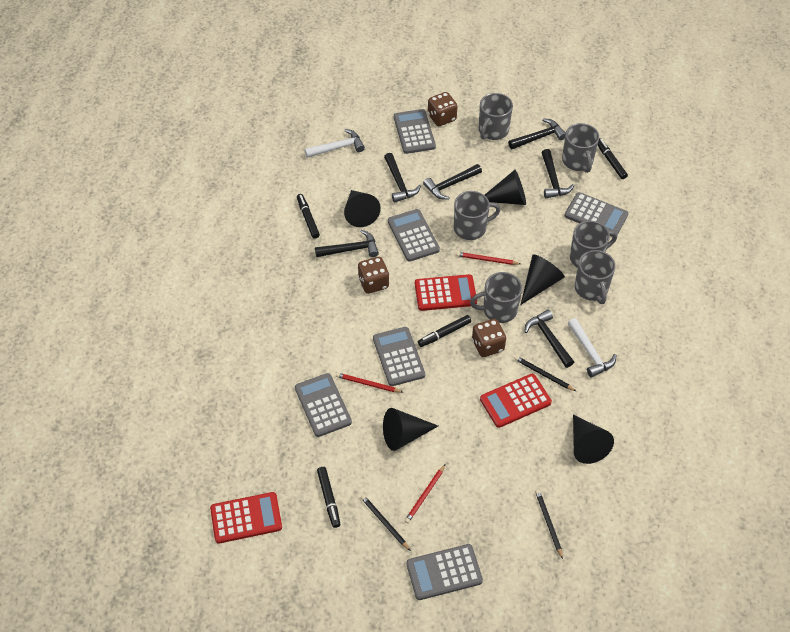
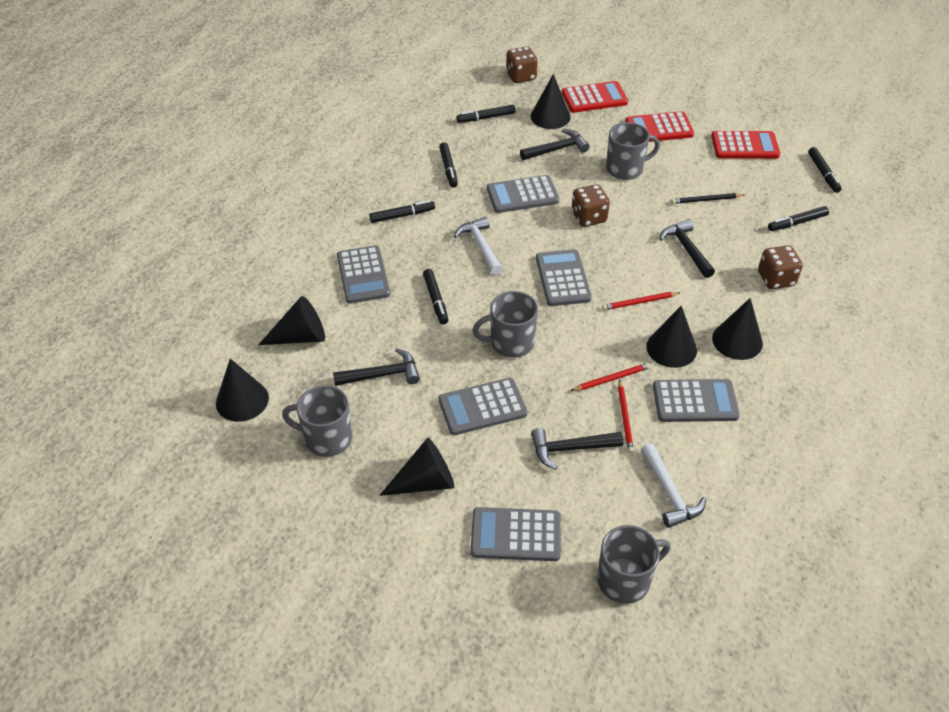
black cone: 5 -> 6
black hammer: 6 -> 4
black marker: 4 -> 6
black pencil: 3 -> 1
grey mug: 6 -> 4

